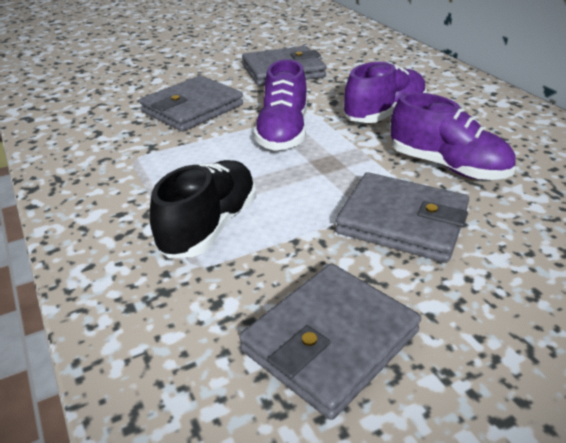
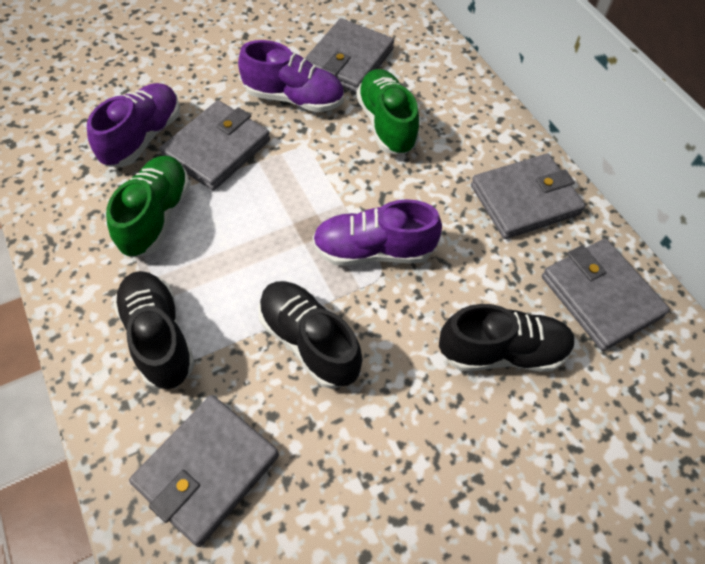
black shoe: 1 -> 3
green shoe: 0 -> 2
grey wallet: 4 -> 5

